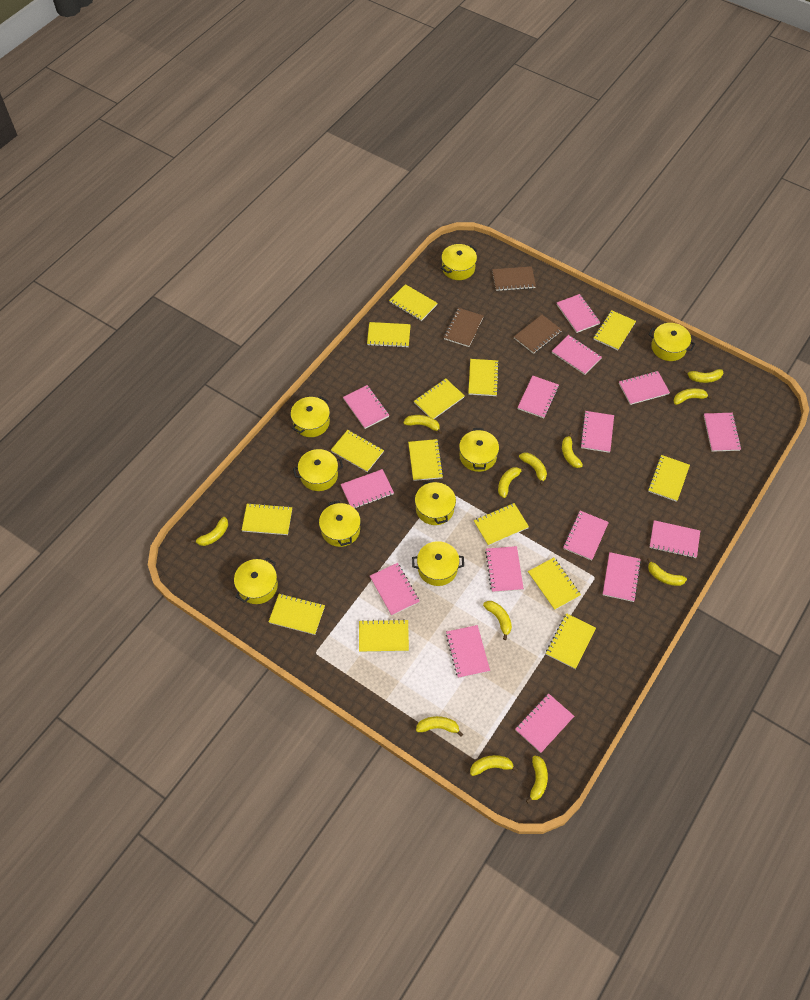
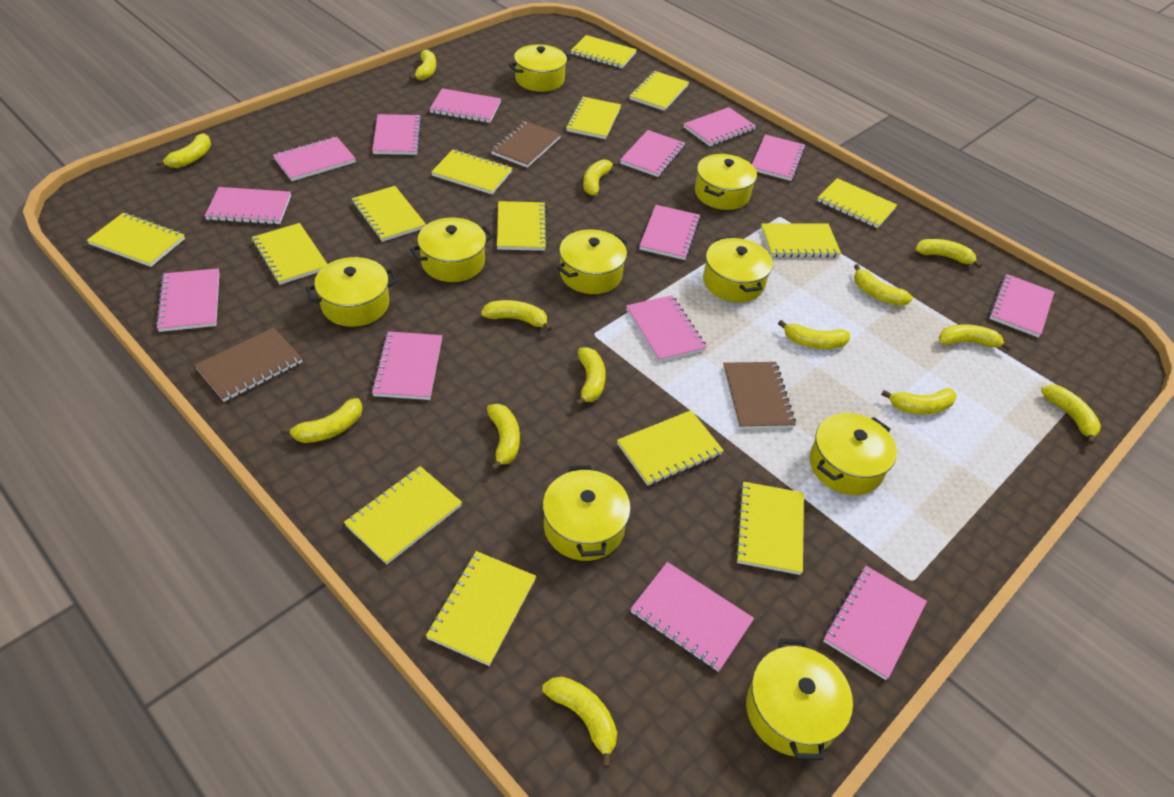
pink notebook: 15 -> 14
yellow banana: 12 -> 14

